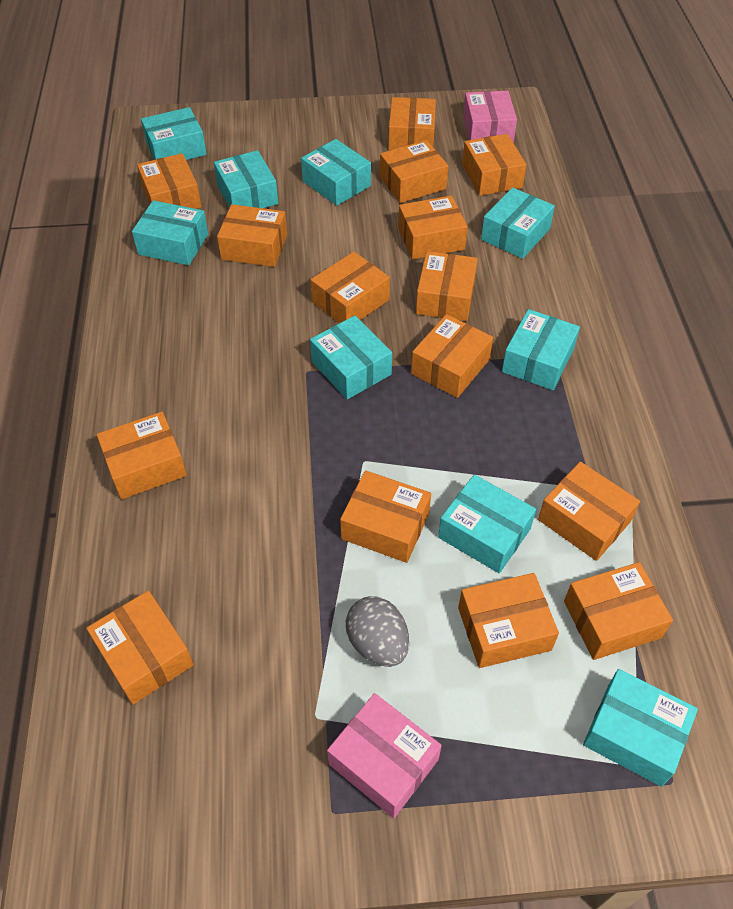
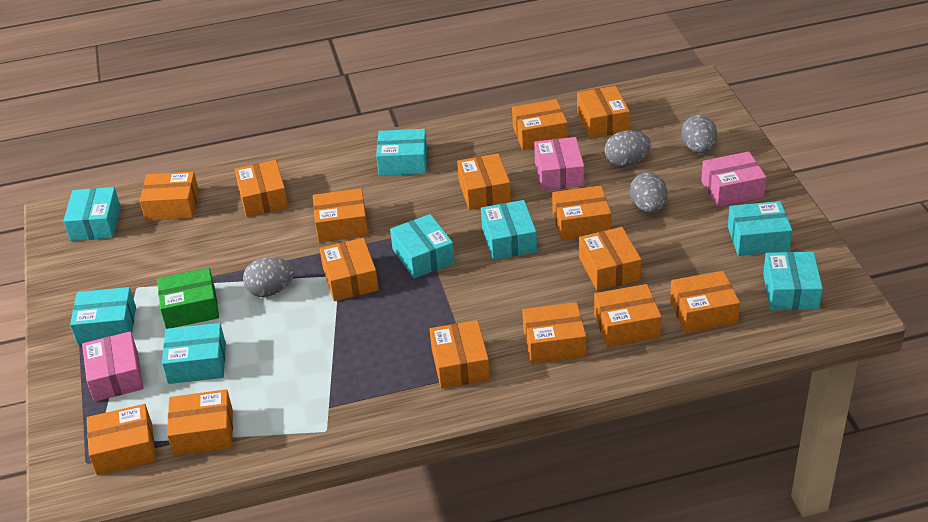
green box: 0 -> 1
grey egg: 1 -> 4
pink box: 2 -> 3
turquoise box: 9 -> 8

